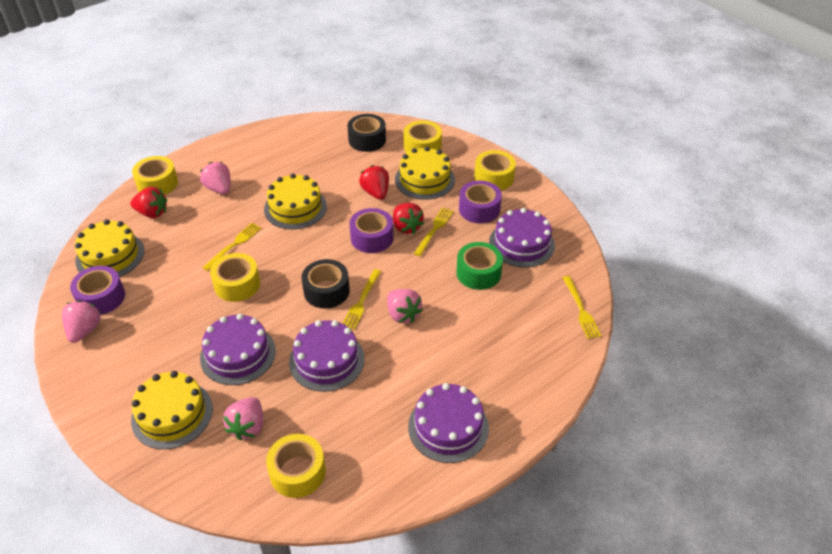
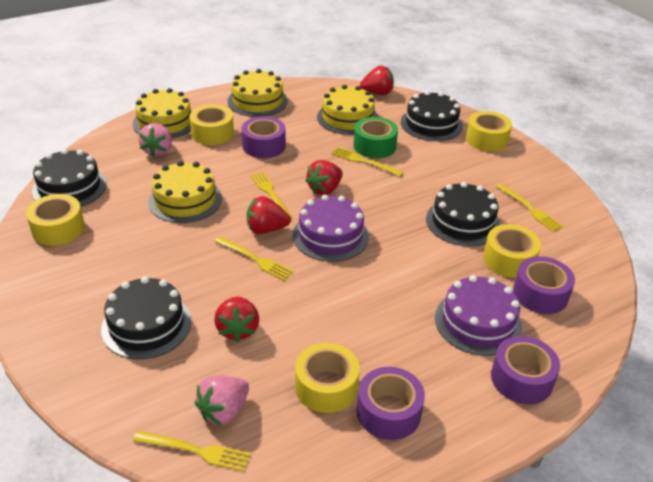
black cake: 0 -> 4
black tape: 2 -> 0
pink strawberry: 4 -> 2
purple cake: 4 -> 2
purple tape: 3 -> 4
red strawberry: 3 -> 4
yellow fork: 4 -> 5

